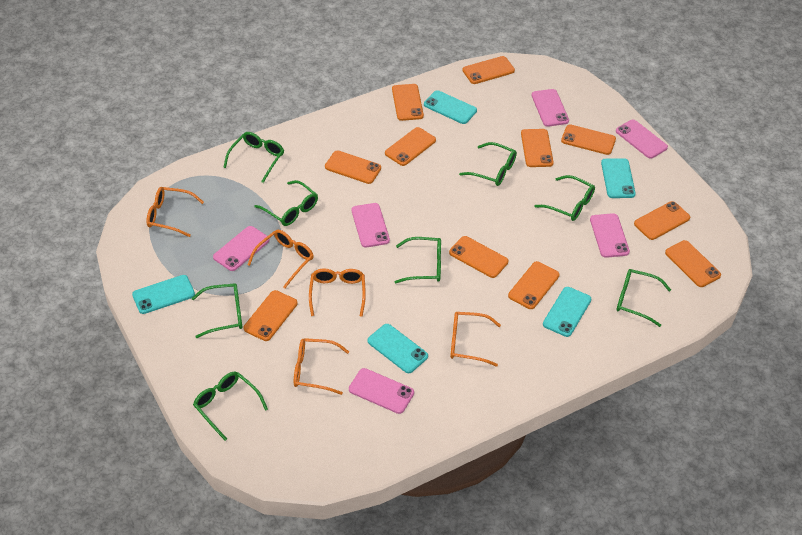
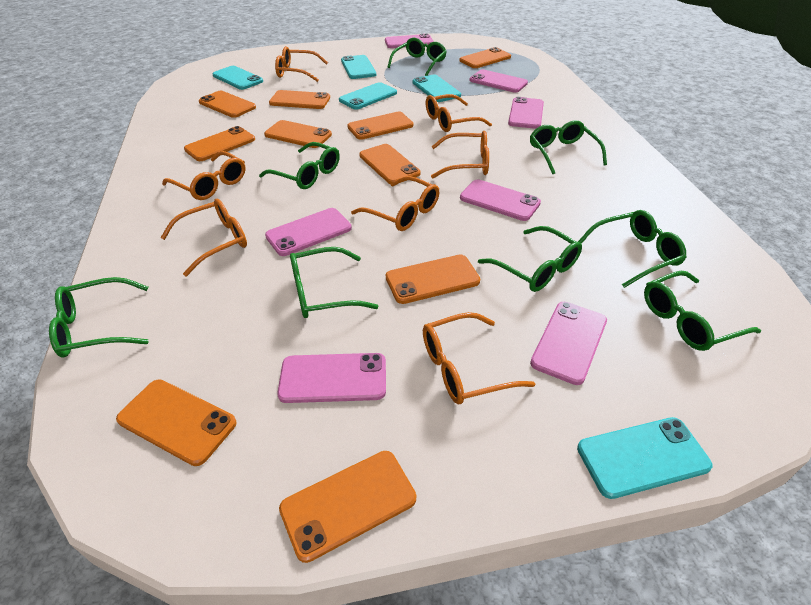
orange glasses: 5 -> 7
orange phone: 11 -> 10
pink phone: 6 -> 7

